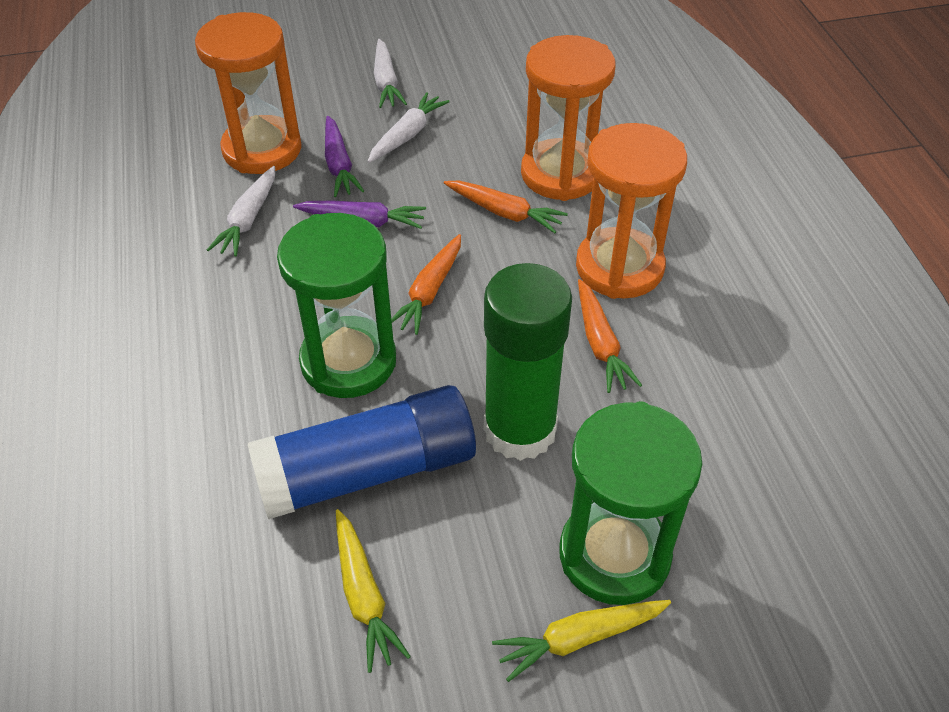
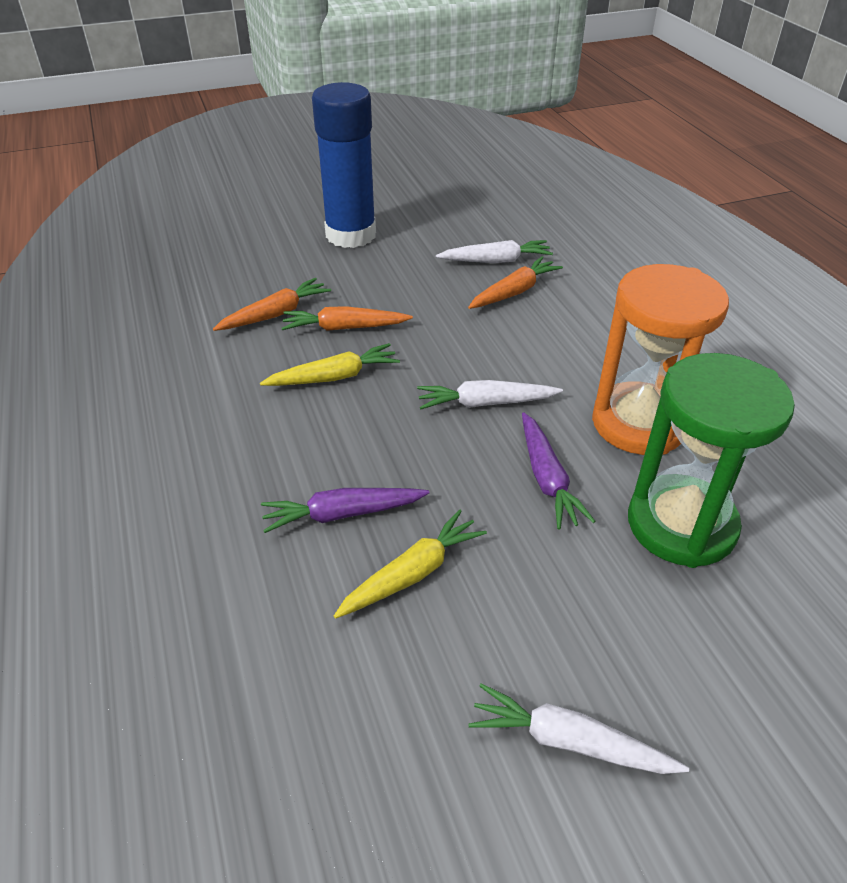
green glue stick: 1 -> 0
green hourglass: 2 -> 1
orange hourglass: 3 -> 1

